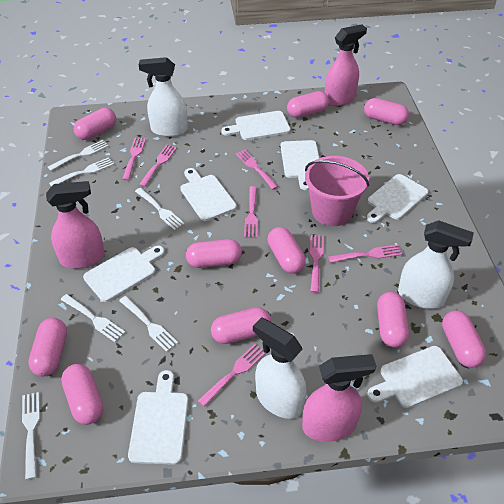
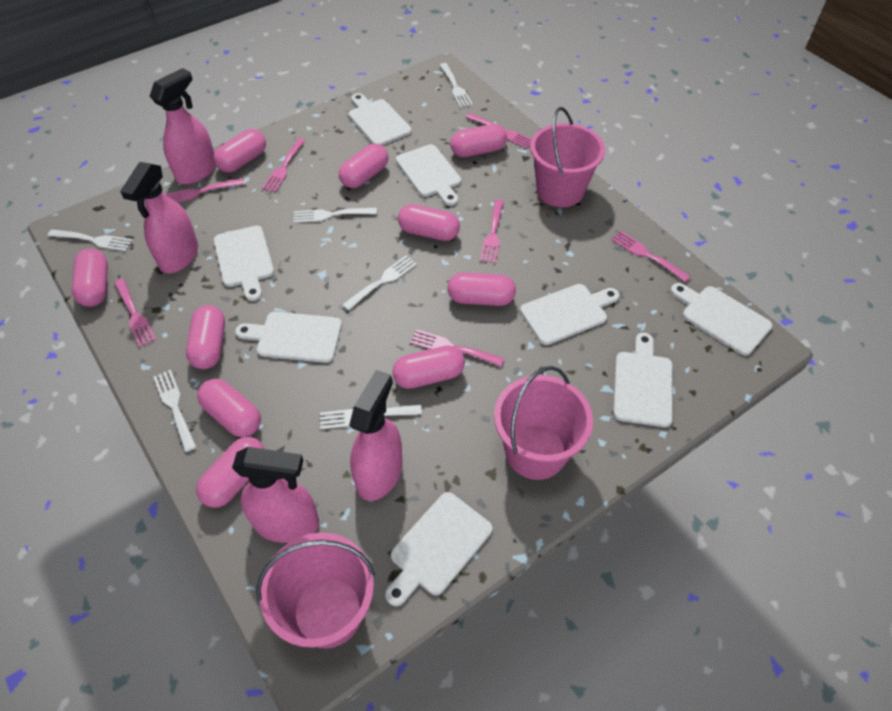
pink bucket: 1 -> 3
pink spray bottle: 3 -> 4
white cutting board: 7 -> 8
white spray bottle: 3 -> 0

